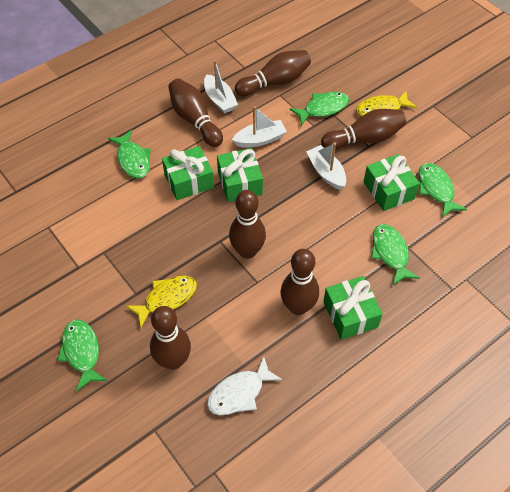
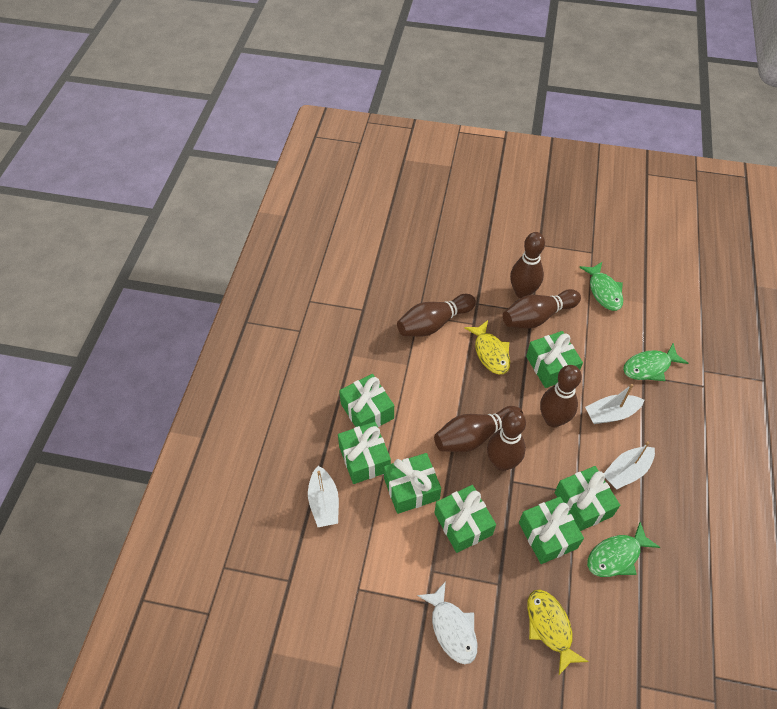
green fish: 5 -> 3
green gift: 4 -> 7

